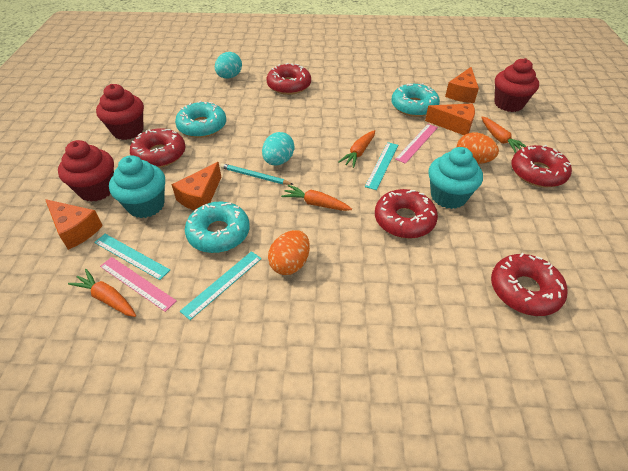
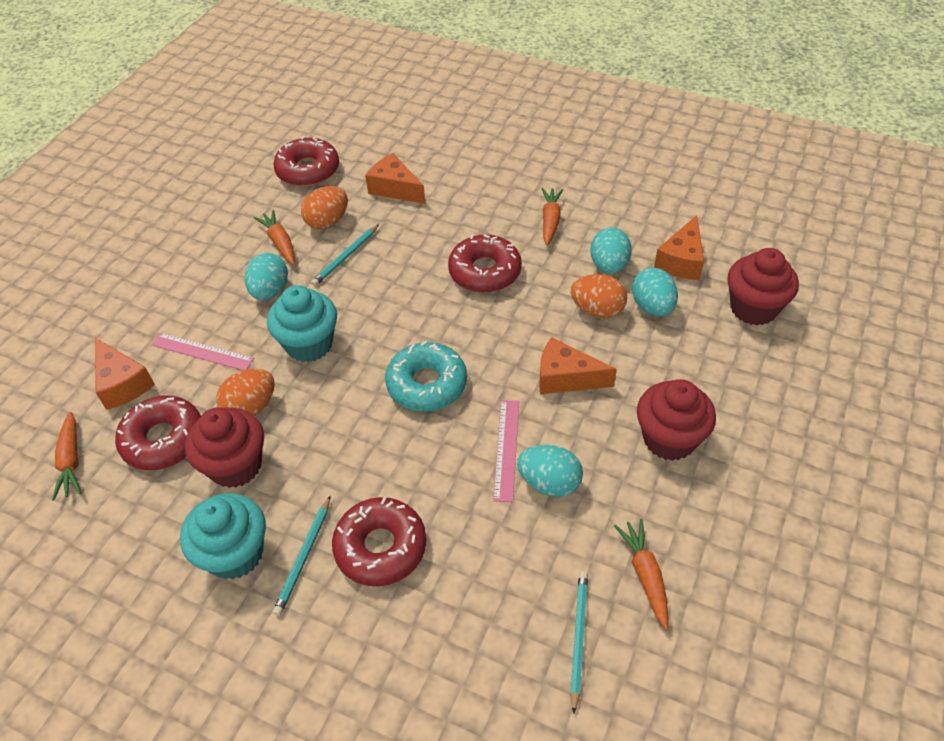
orange egg: 2 -> 3
red donut: 5 -> 4
turquoise donut: 3 -> 1
turquoise egg: 2 -> 4
turquoise pencil: 1 -> 3
turquoise ruler: 3 -> 0

